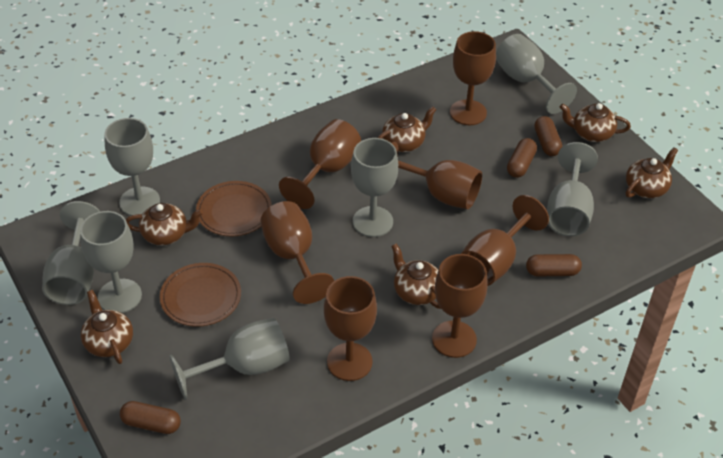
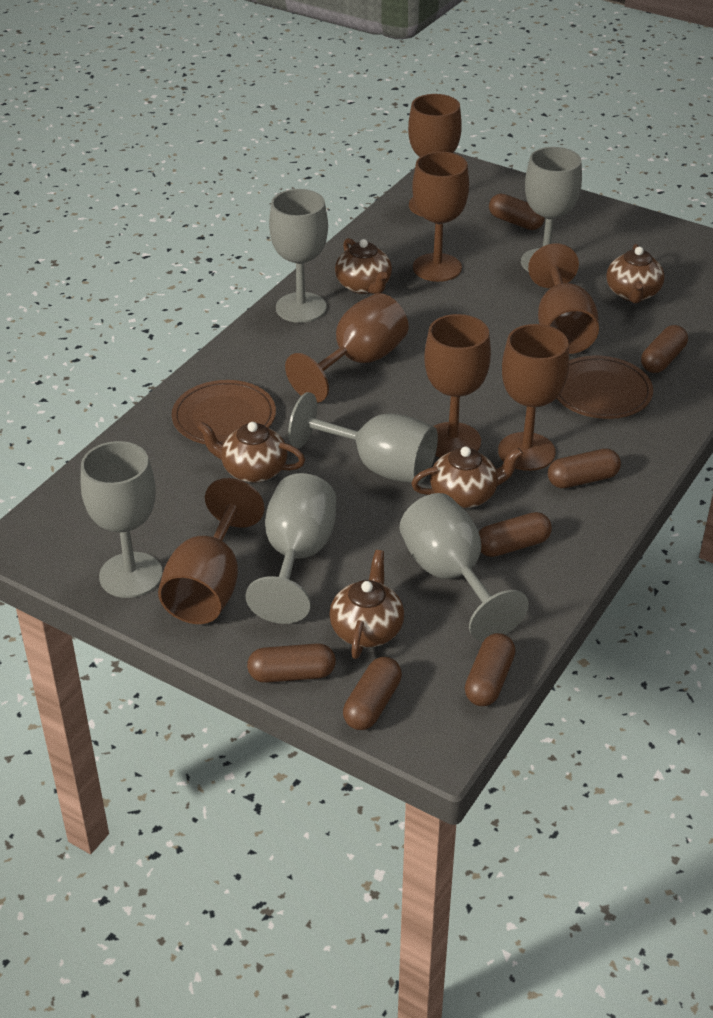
brown capsule: 4 -> 7
brown teapot: 6 -> 5
grey goblet: 7 -> 6

